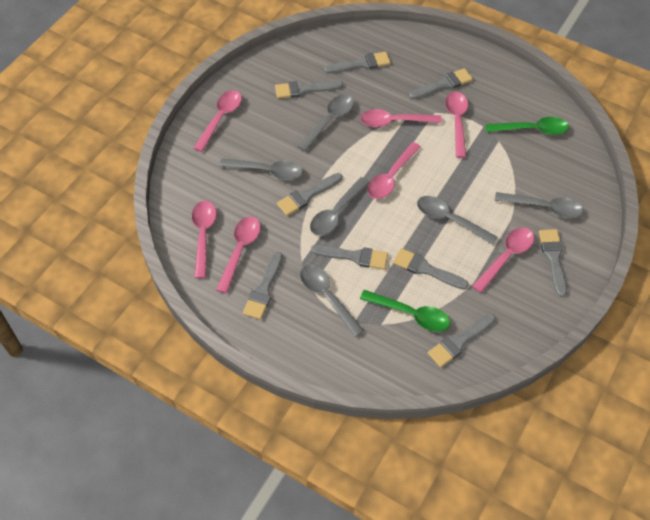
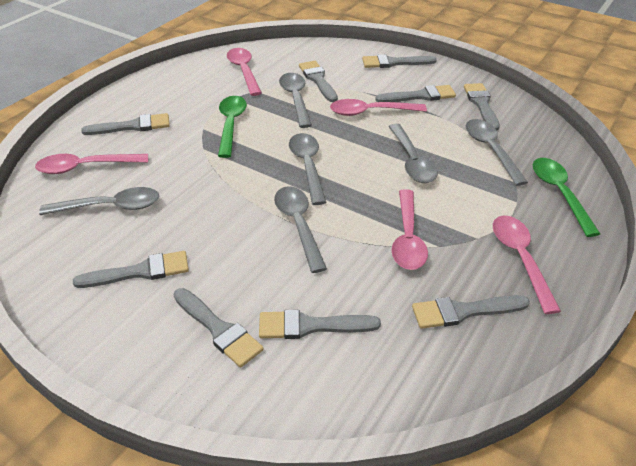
pink spoon: 7 -> 5

